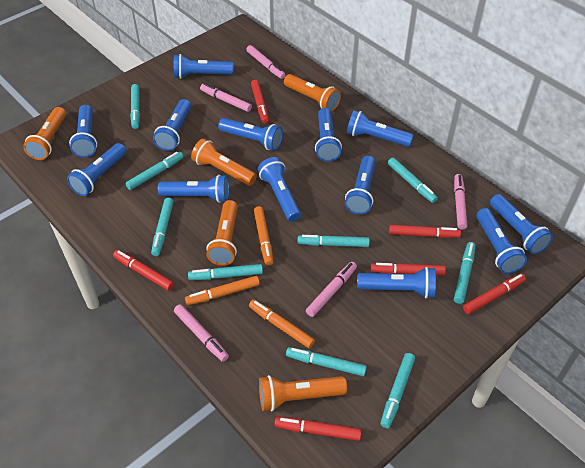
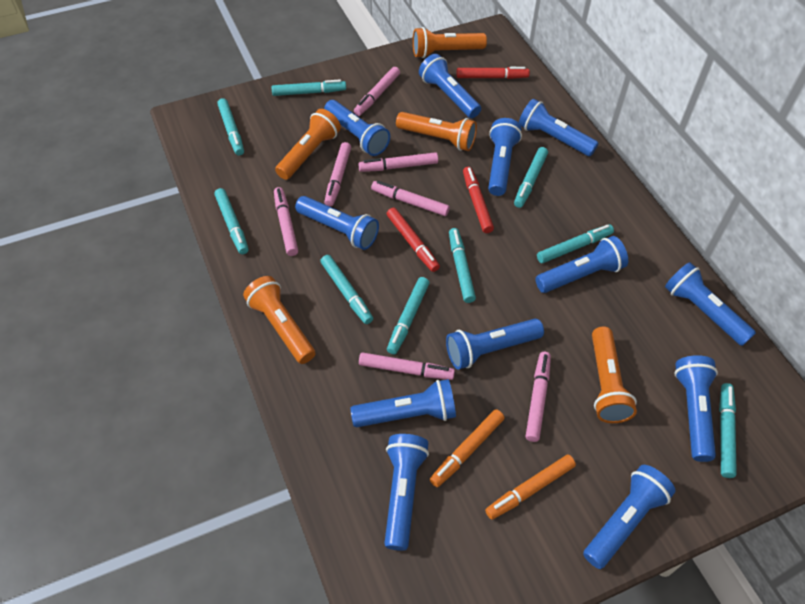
blue flashlight: 13 -> 12
orange marker: 3 -> 2
pink marker: 5 -> 7
red marker: 6 -> 3

